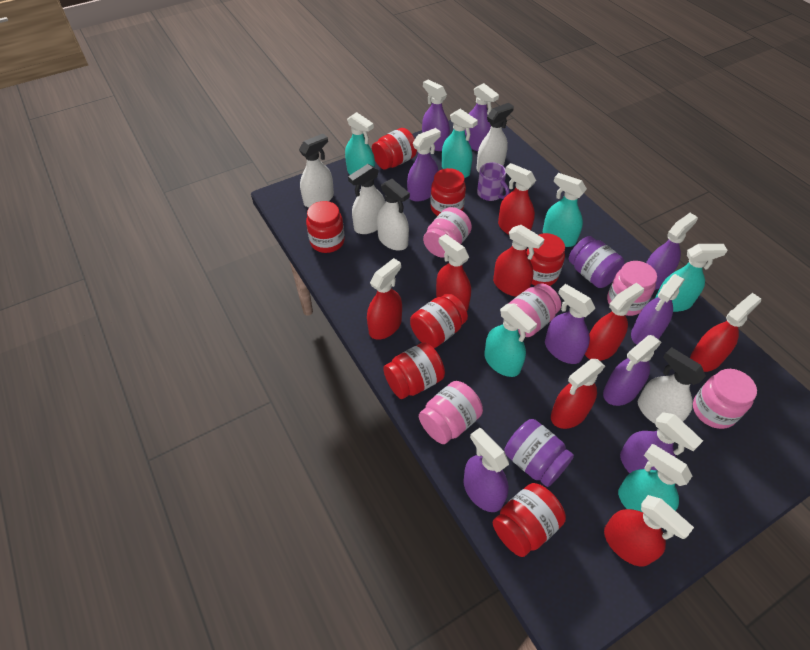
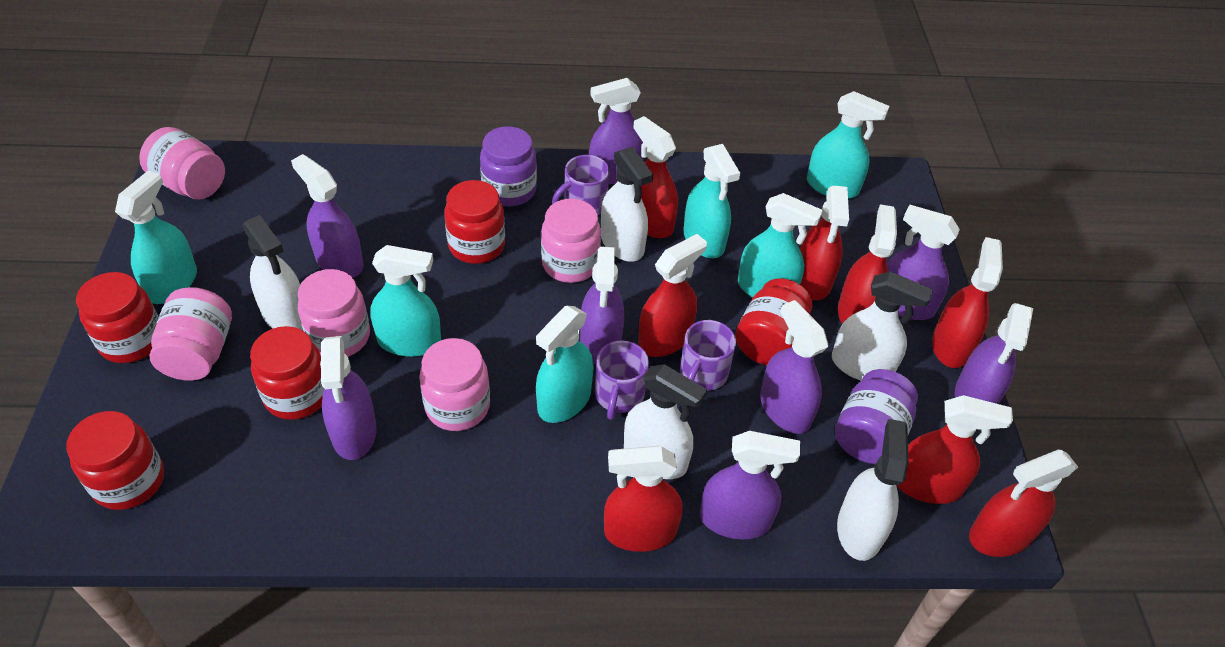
purple mug: 1 -> 3
purple spray bottle: 9 -> 8
red jar: 7 -> 5

